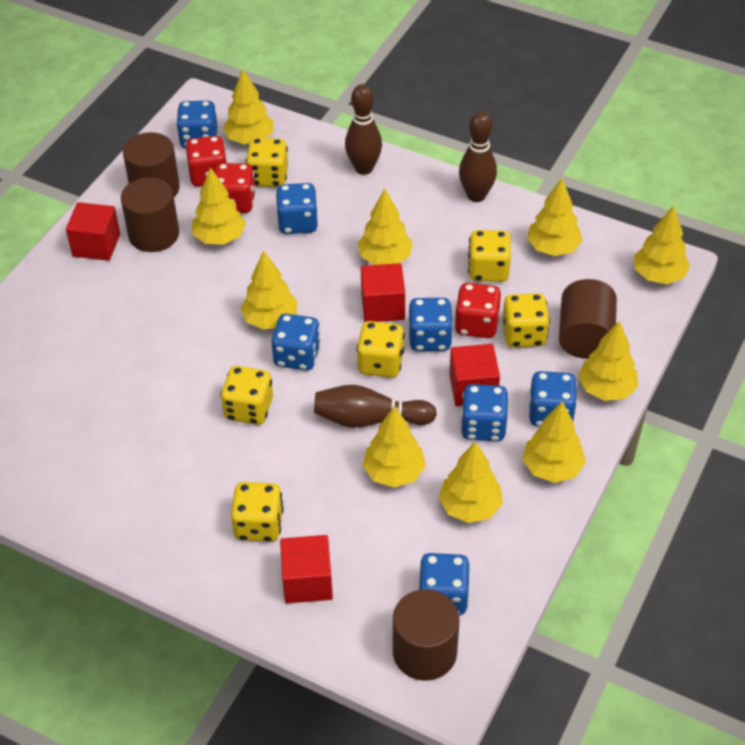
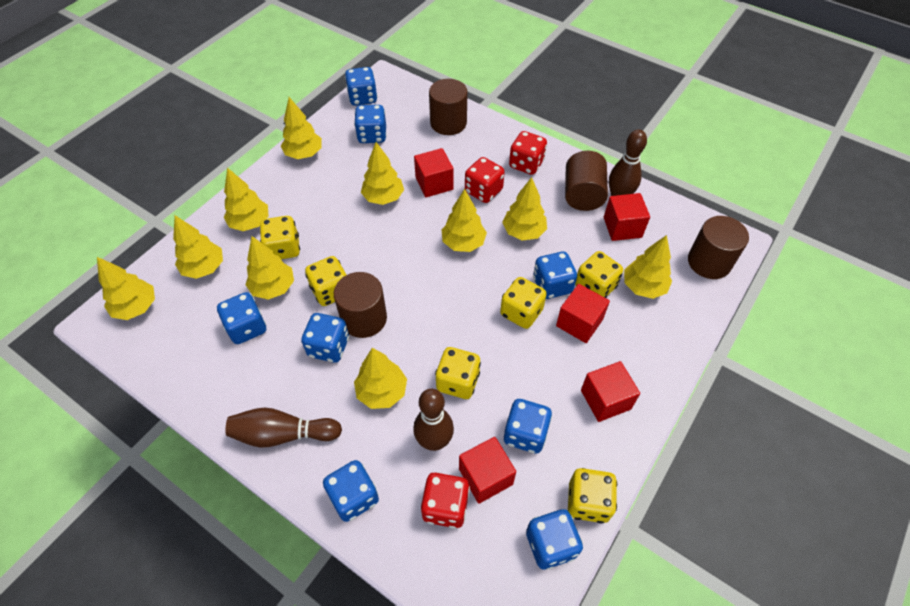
blue dice: 7 -> 8
red cube: 4 -> 5

